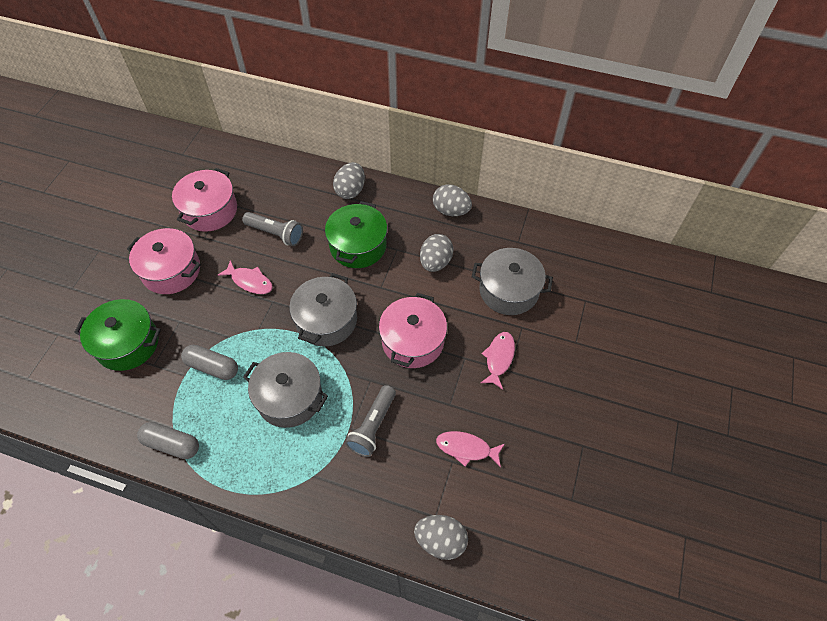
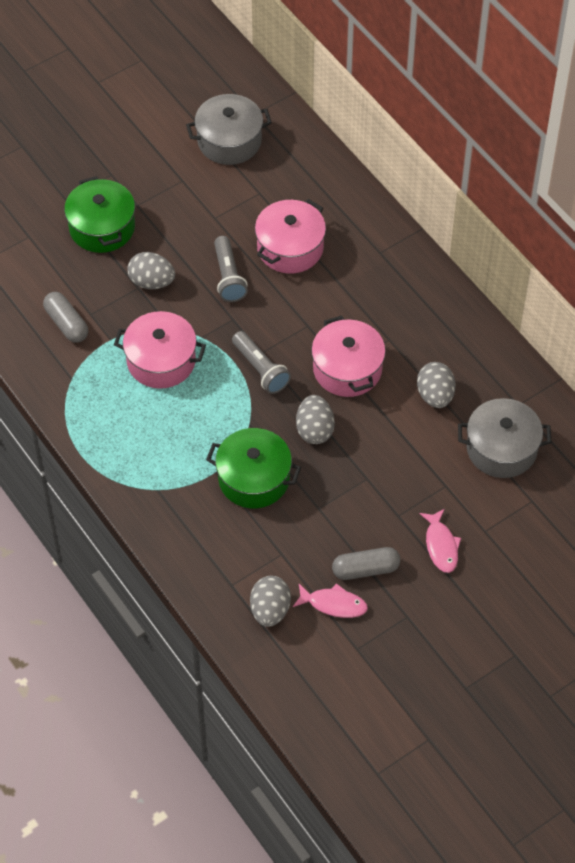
grey pot: 3 -> 2
pink fish: 3 -> 2

